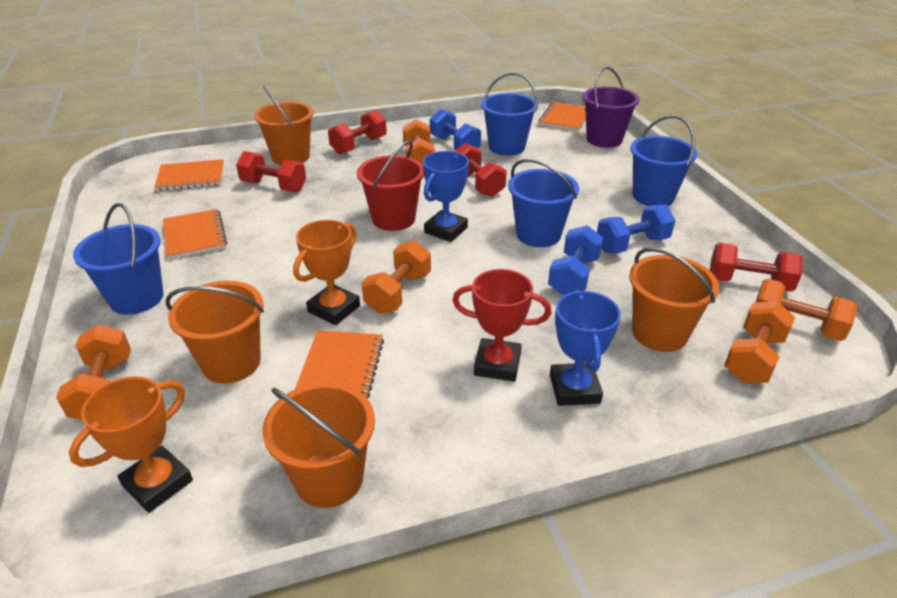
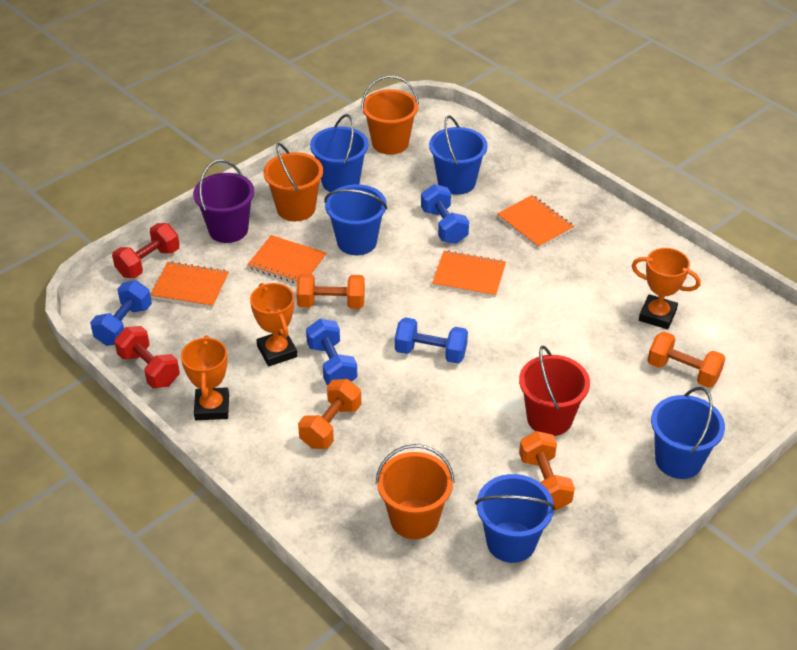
blue bucket: 4 -> 5
blue dumbbell: 3 -> 4
blue trophy: 2 -> 0
orange bucket: 4 -> 3
orange dumbbell: 5 -> 4
orange trophy: 2 -> 3
red dumbbell: 4 -> 2
red trophy: 1 -> 0

